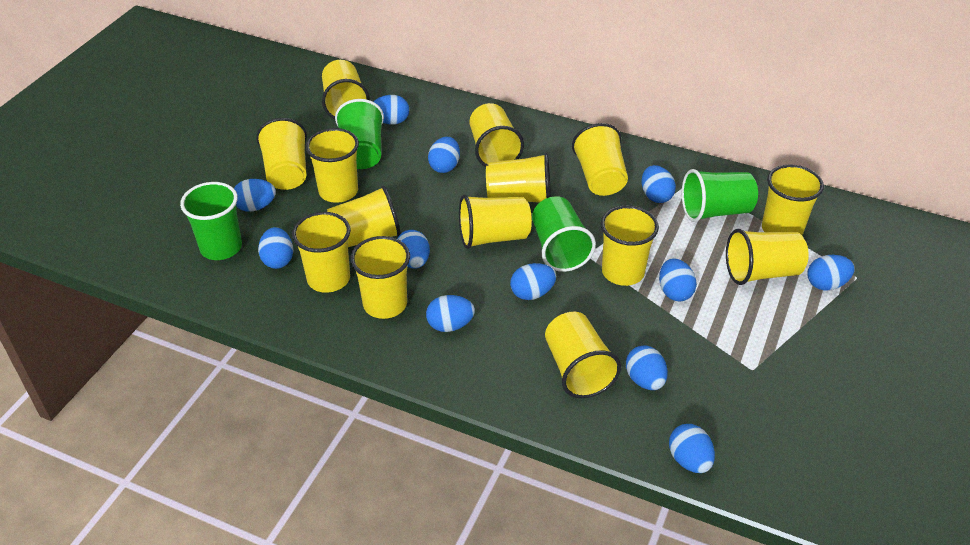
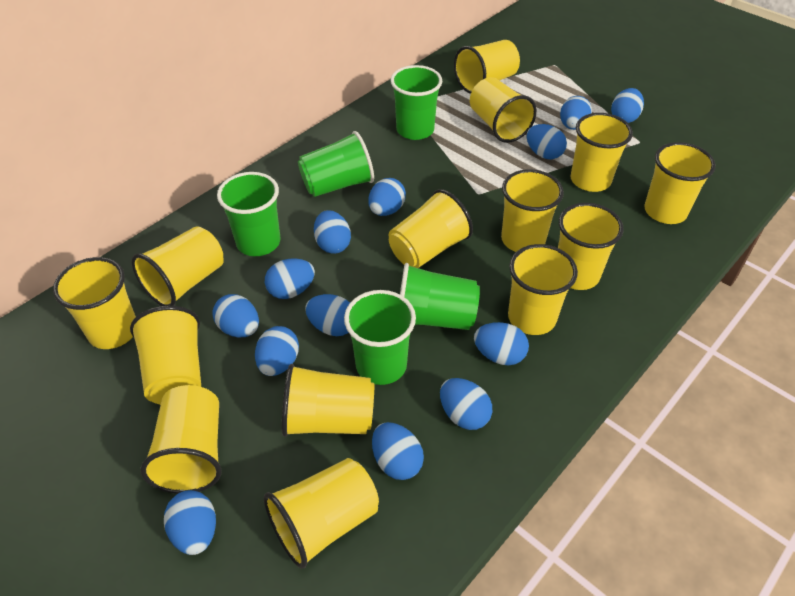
blue egg: 12 -> 13
green cup: 4 -> 5

